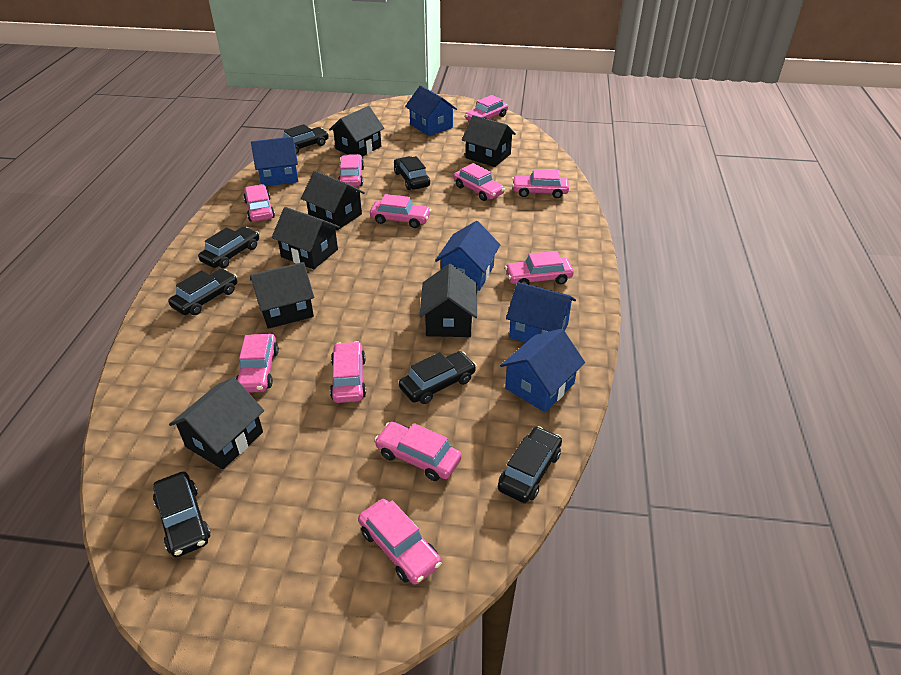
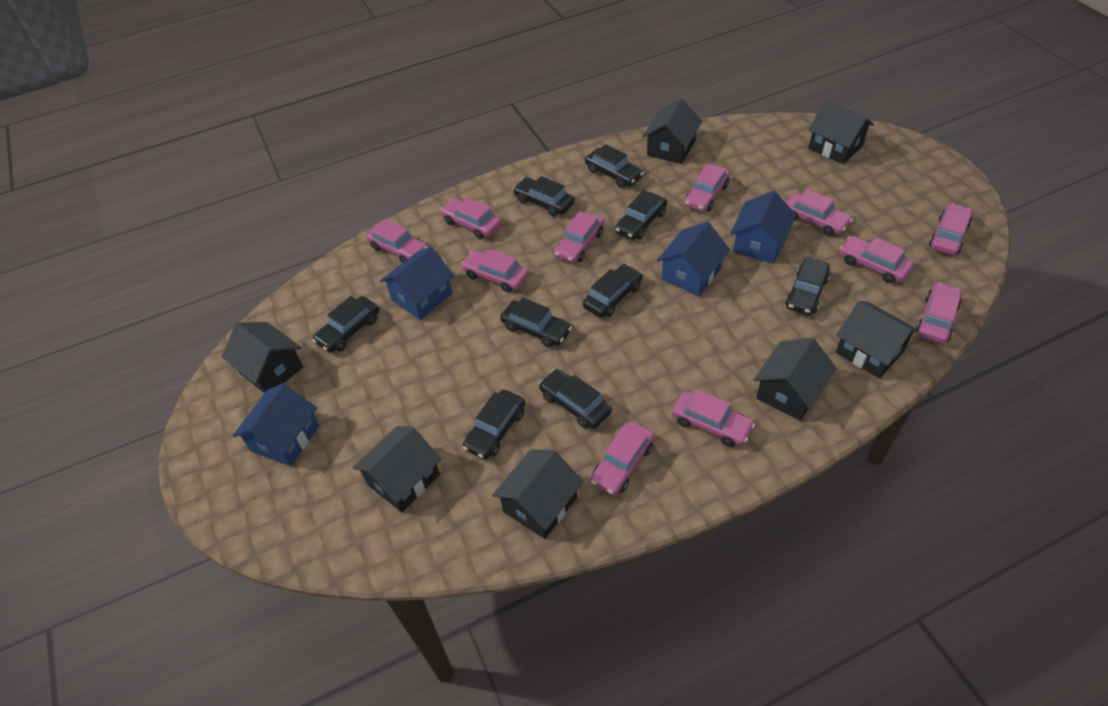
black car: 7 -> 9
blue house: 5 -> 4

